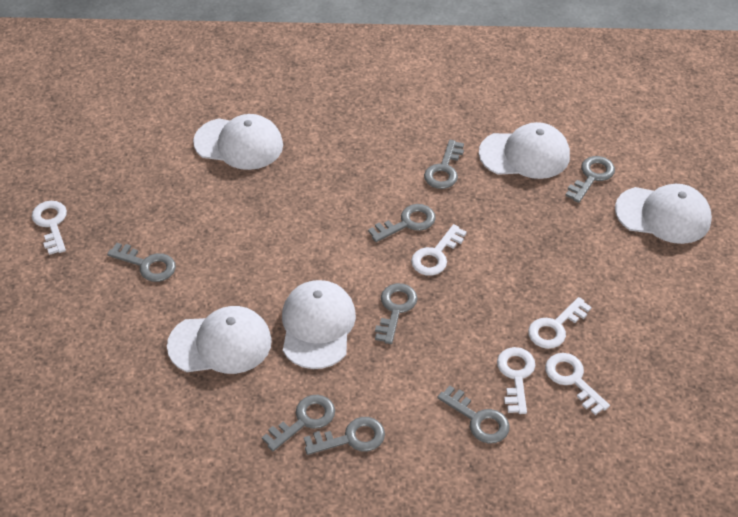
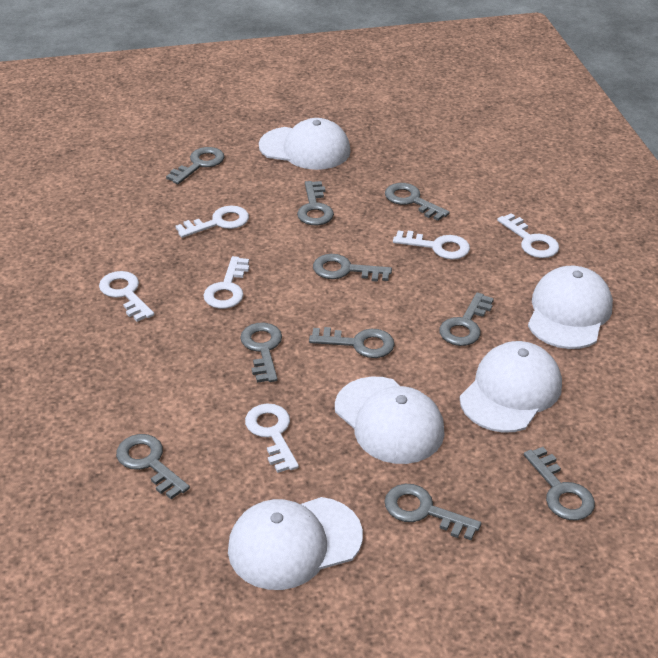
grey key: 8 -> 10
white key: 5 -> 6

